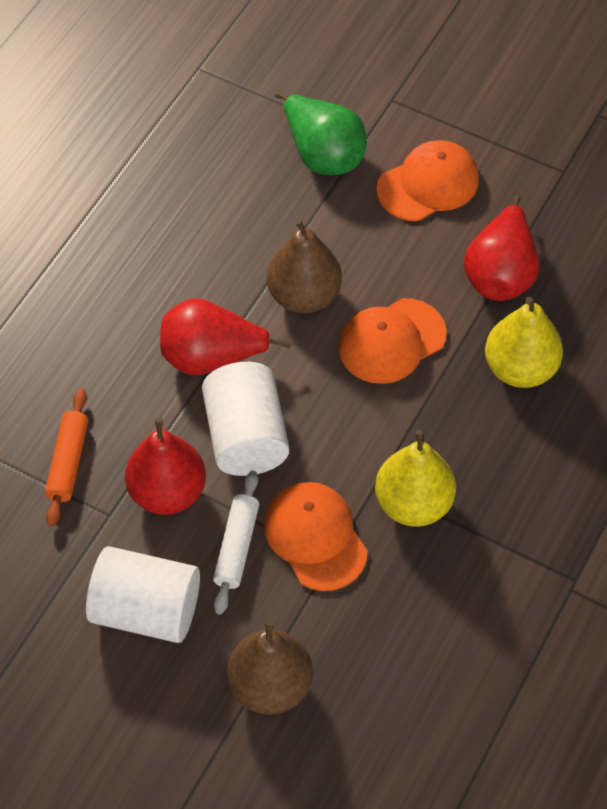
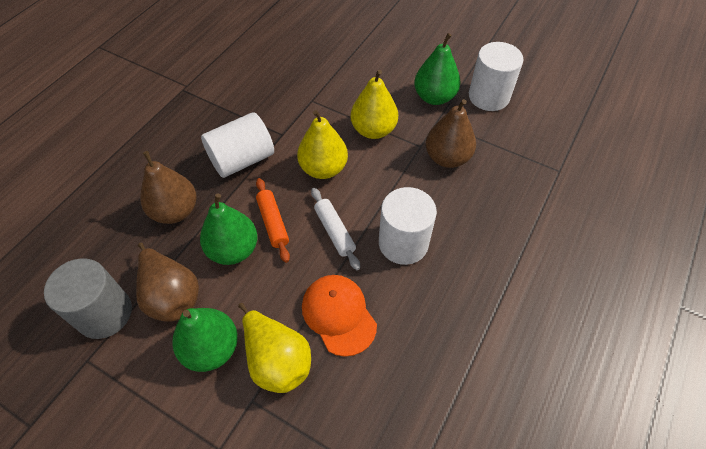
brown pear: 2 -> 3
green pear: 1 -> 3
grey cylinder: 0 -> 1
orange cap: 3 -> 1
red pear: 3 -> 0
white cylinder: 2 -> 3
yellow pear: 2 -> 3

